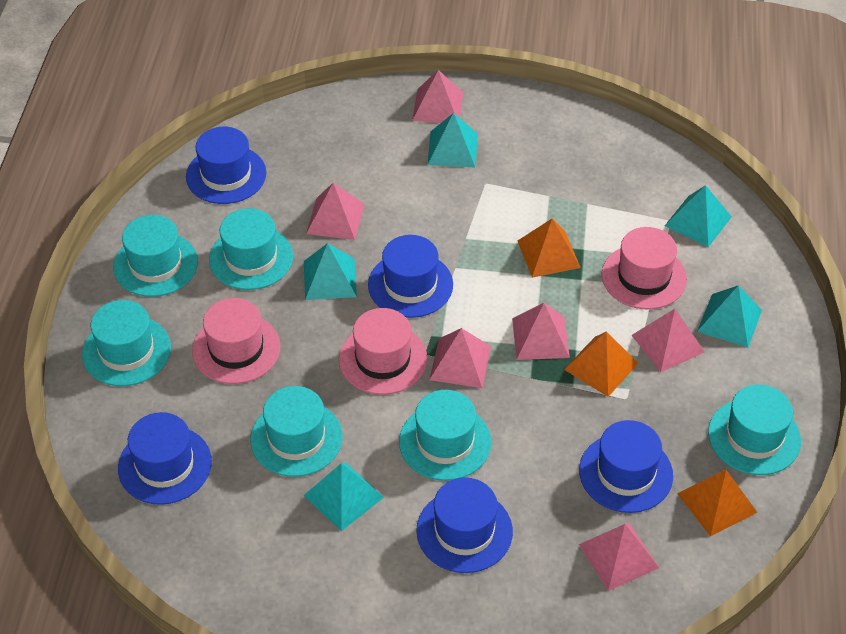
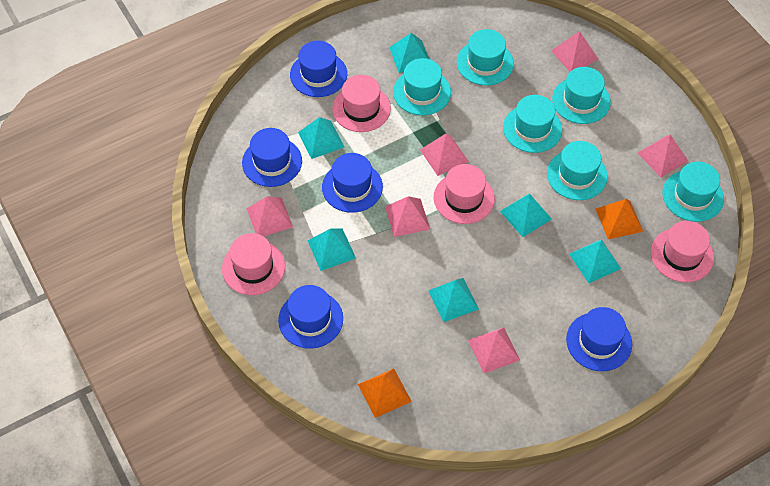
orange pyramid: 3 -> 2
pink hat: 3 -> 4
turquoise pyramid: 5 -> 6

